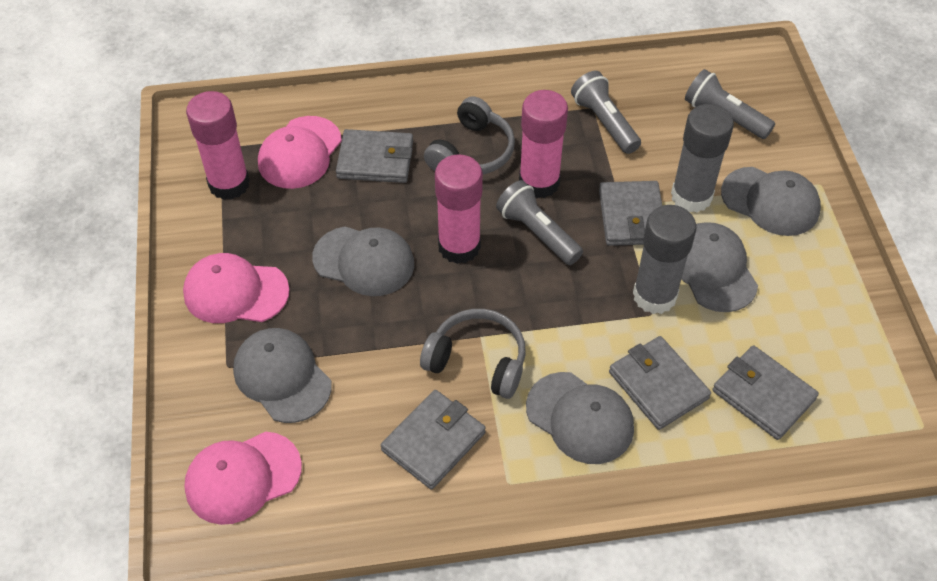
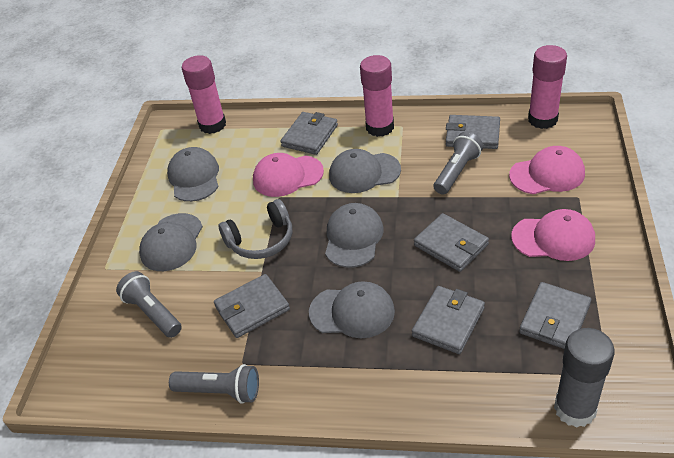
grey glue stick: 2 -> 1
grey headphones: 2 -> 1
grey wallet: 5 -> 6

